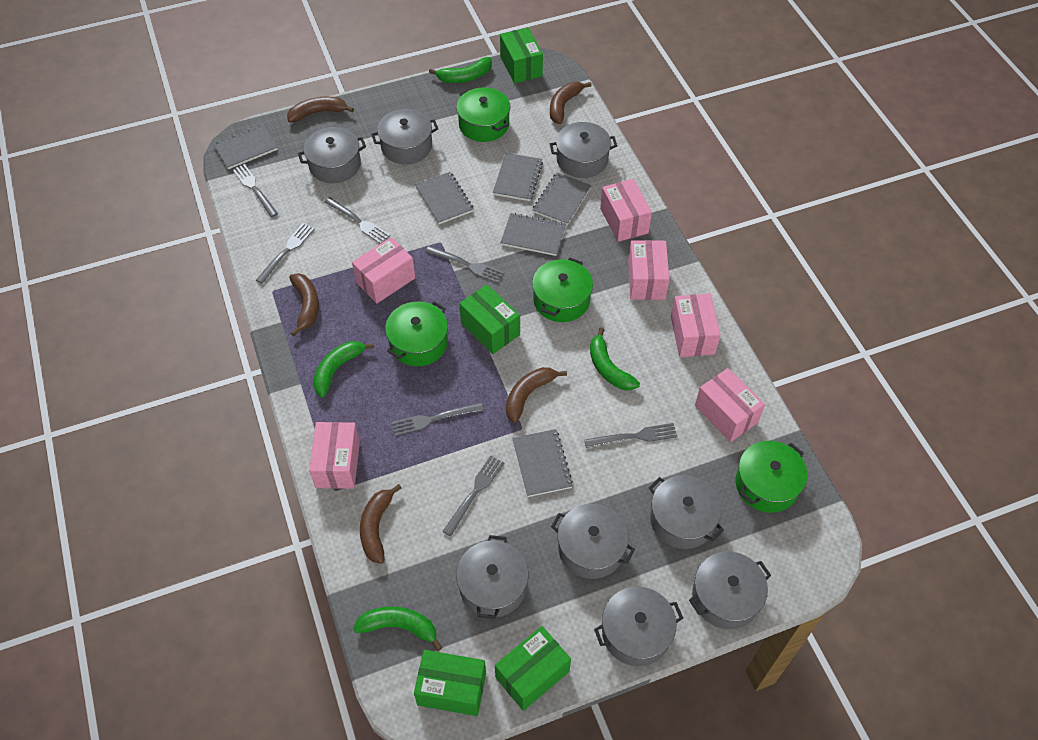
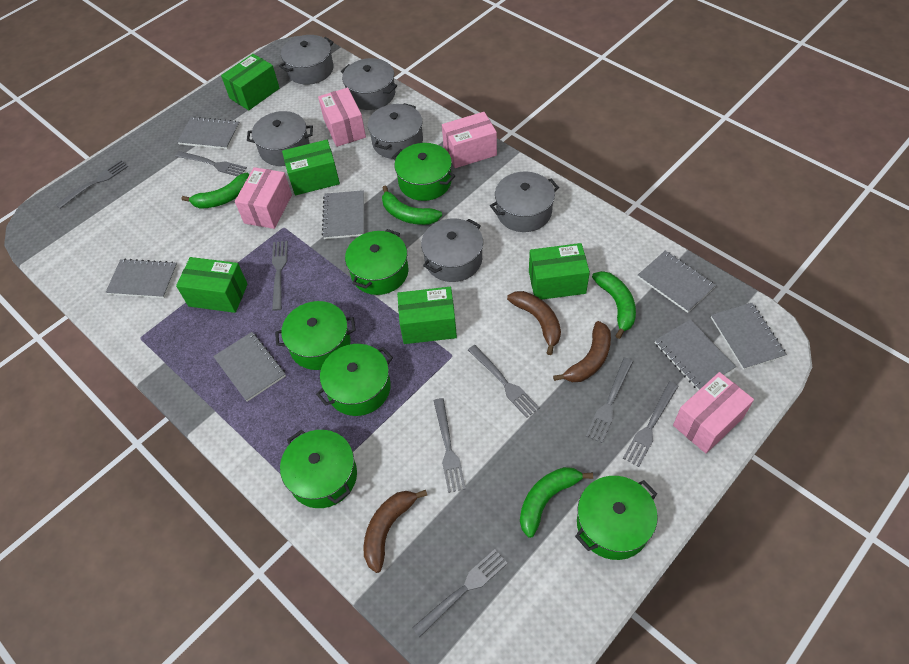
brown banana: 5 -> 3
green box: 4 -> 5
green pot: 4 -> 6
grey fork: 7 -> 8
grey notebook: 6 -> 7
grey pot: 8 -> 6
pink box: 6 -> 4

